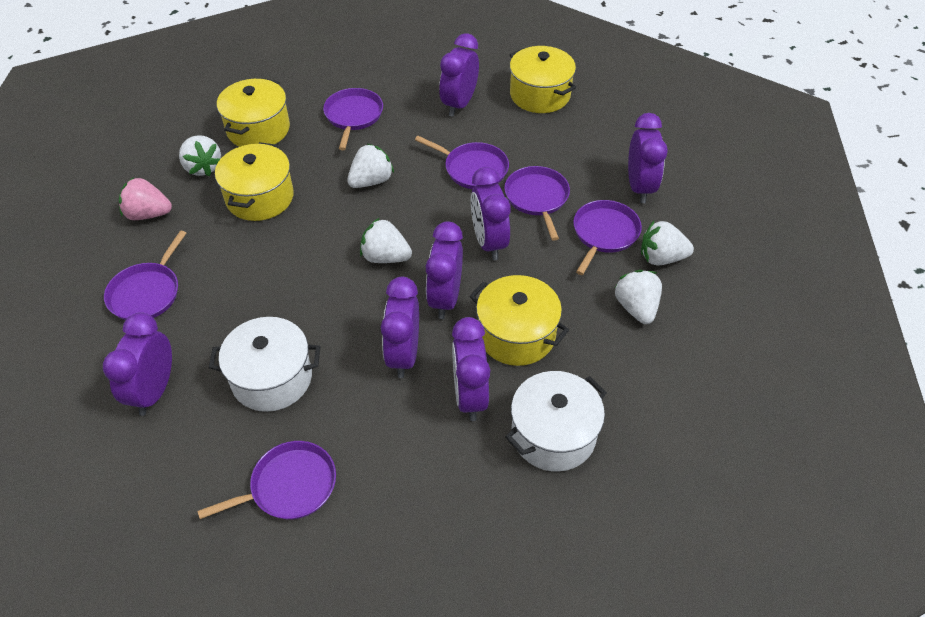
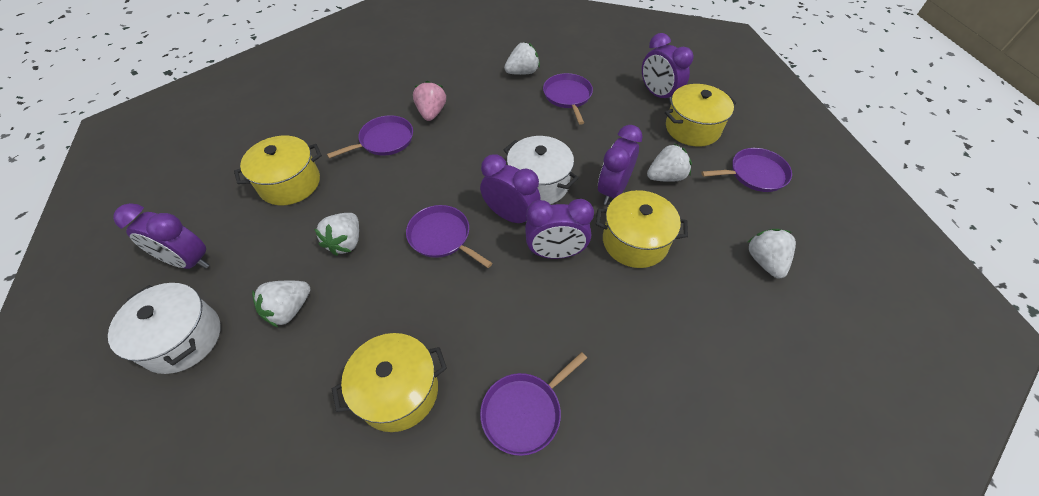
purple clock: 7 -> 5
purple pan: 6 -> 5

